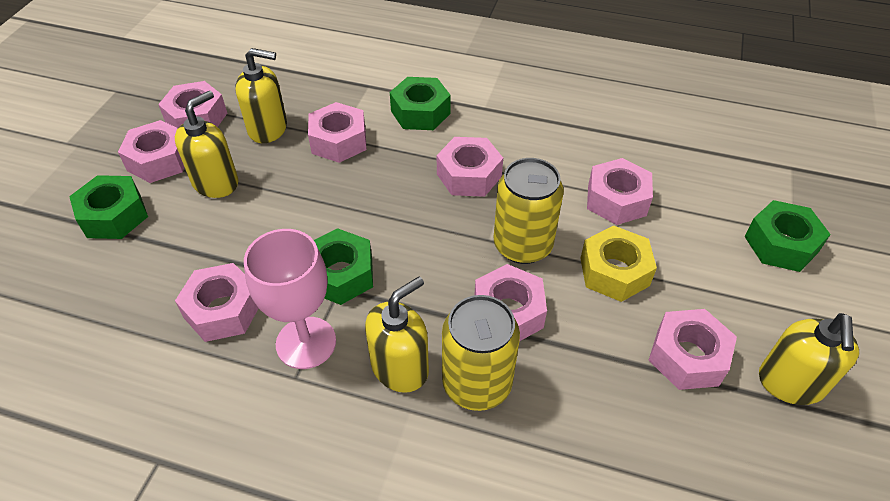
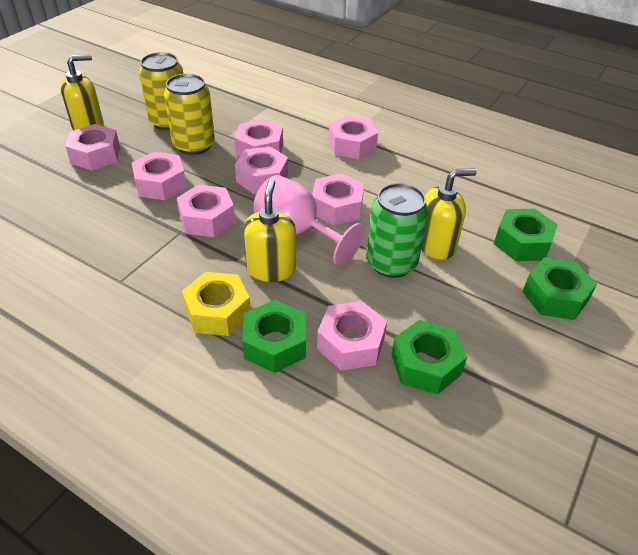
green can: 0 -> 1
yellow soap dispenser: 4 -> 3

